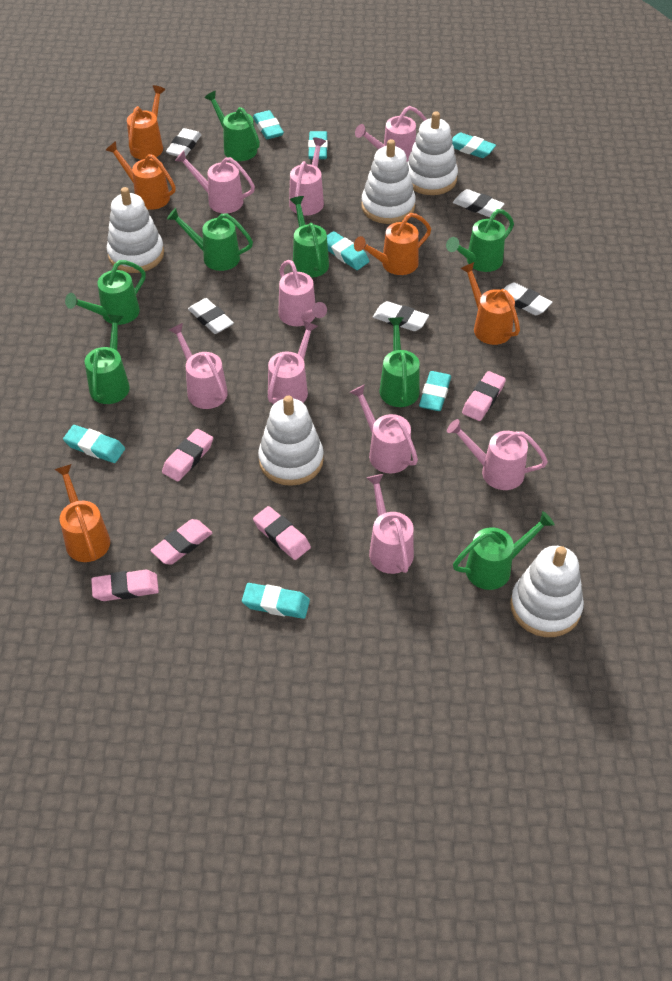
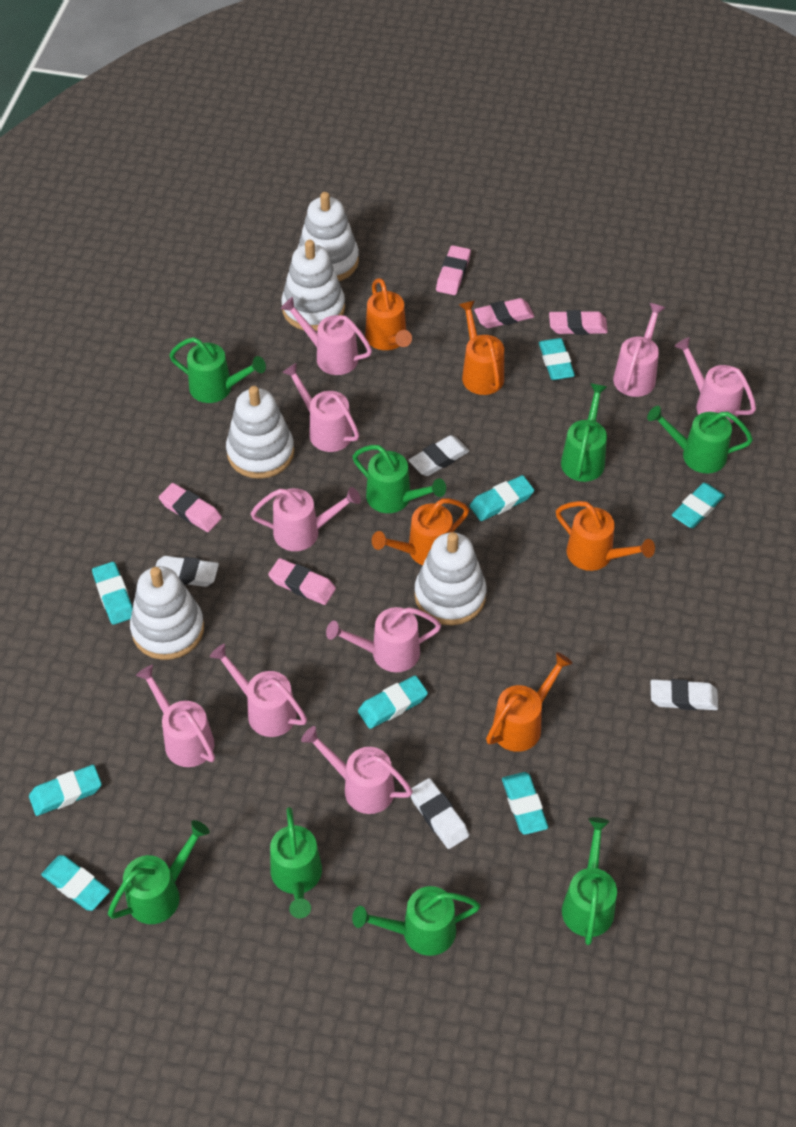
turquoise eraser: 7 -> 8
white eraser: 5 -> 4

